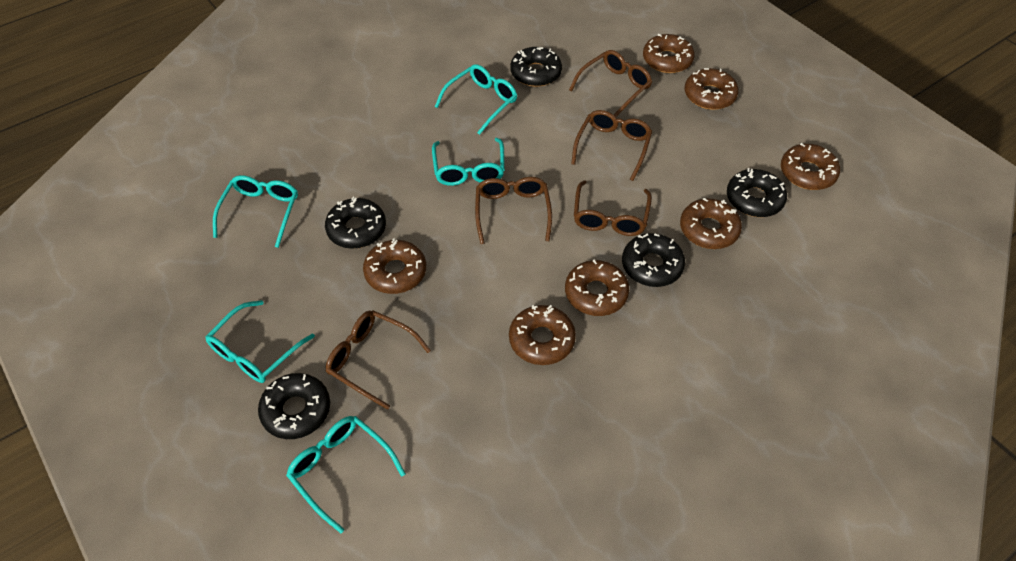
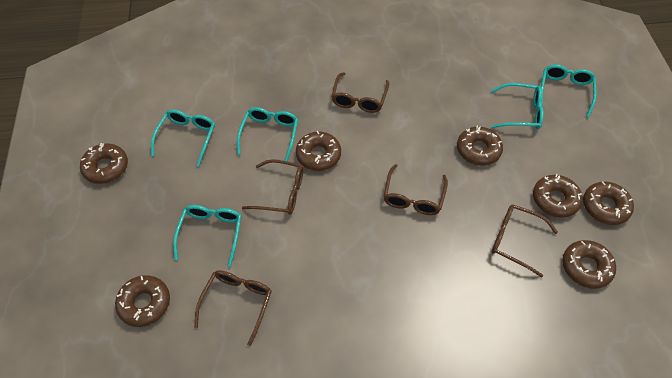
black donut: 5 -> 0

